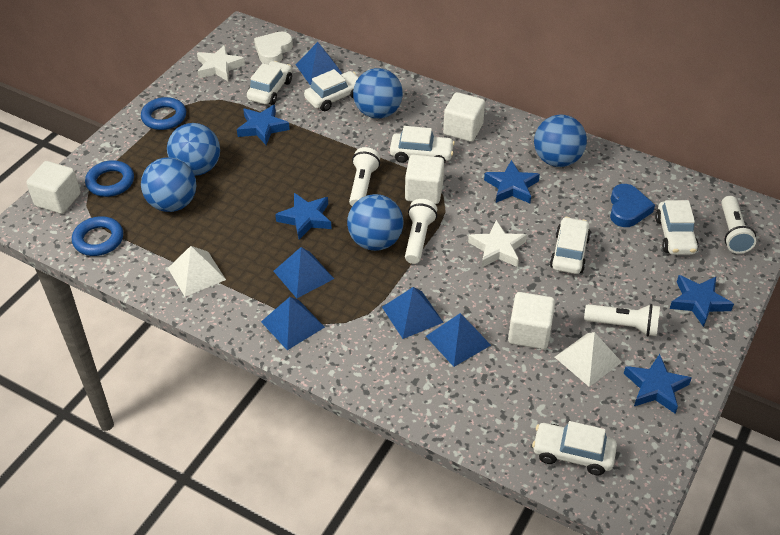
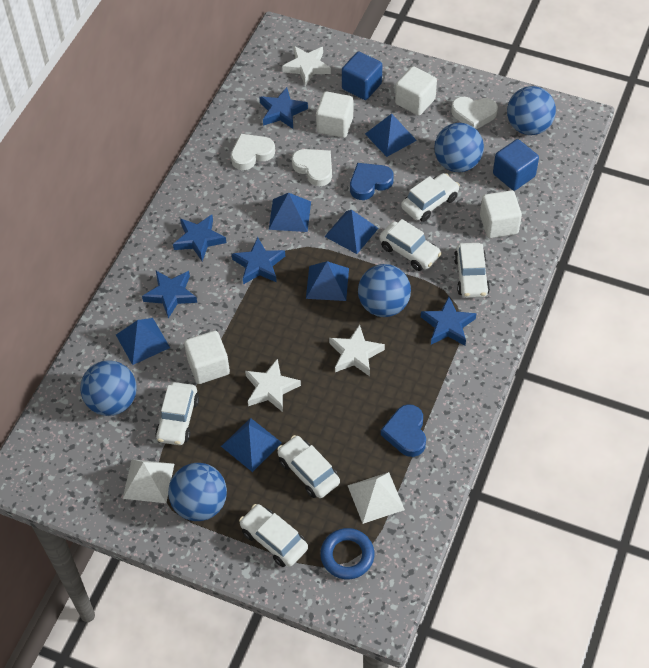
blue cube: 0 -> 2
blue heart: 1 -> 2
blue pyramid: 5 -> 6
blue ring: 3 -> 1
white flashlight: 4 -> 0
white heart: 1 -> 3
white star: 2 -> 3

